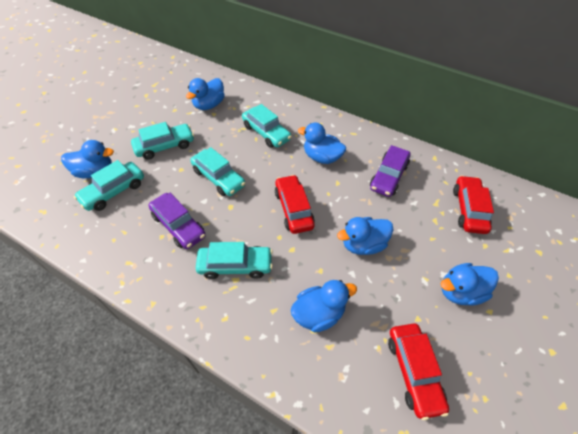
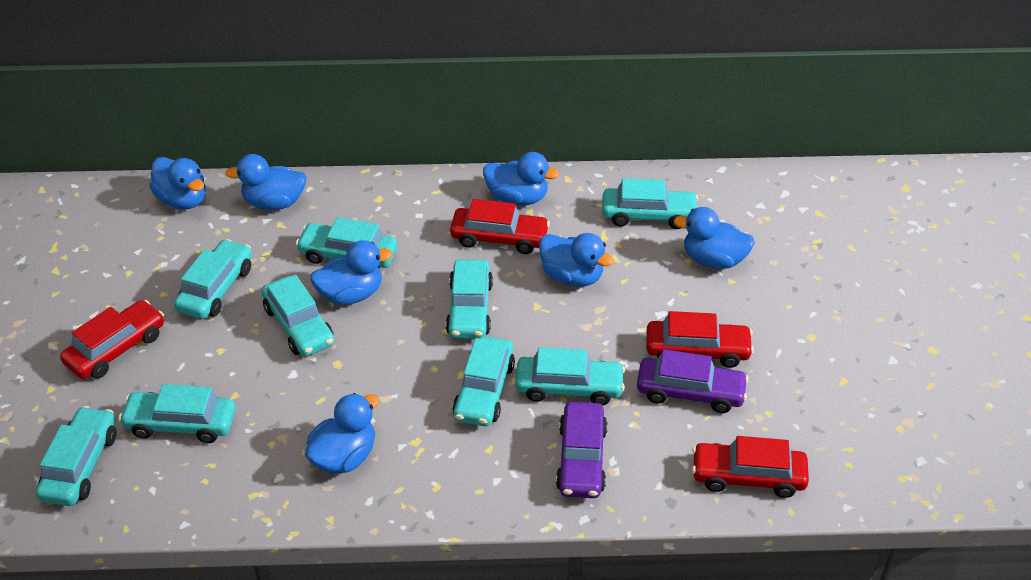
blue duck: 6 -> 7
red car: 3 -> 4
turquoise car: 5 -> 9

